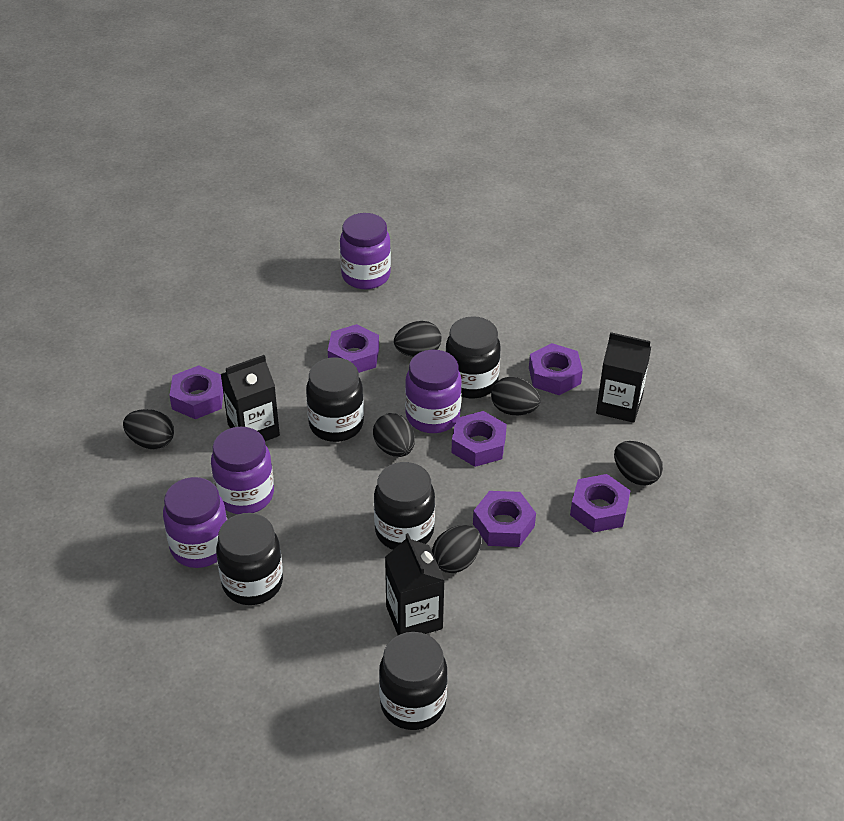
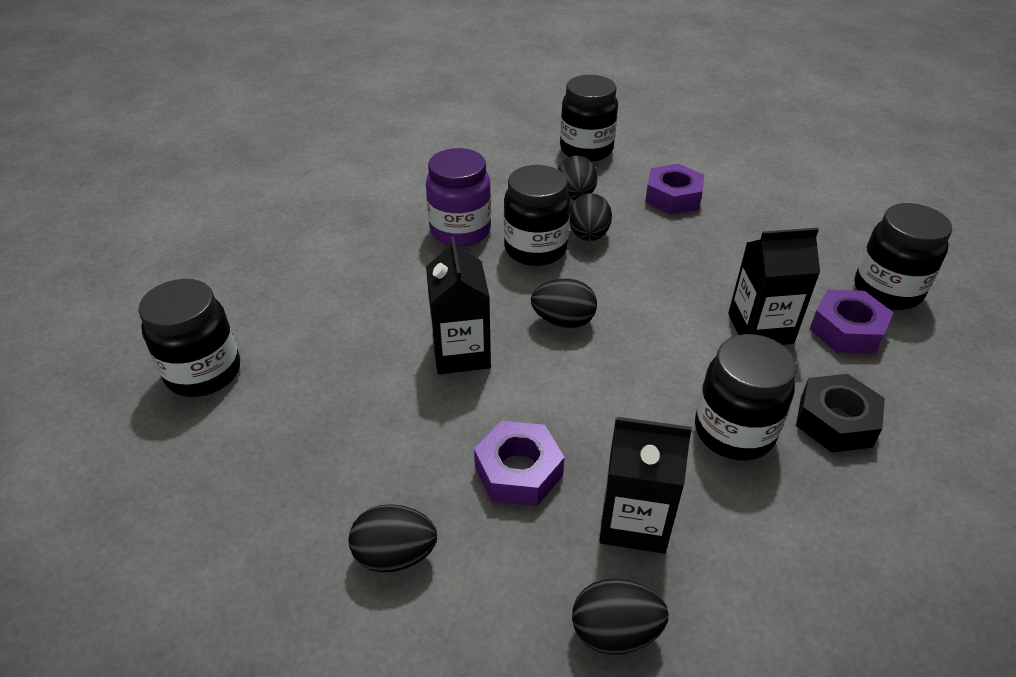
black egg: 6 -> 5
black nut: 0 -> 1
purple jar: 4 -> 1
purple nut: 6 -> 3

